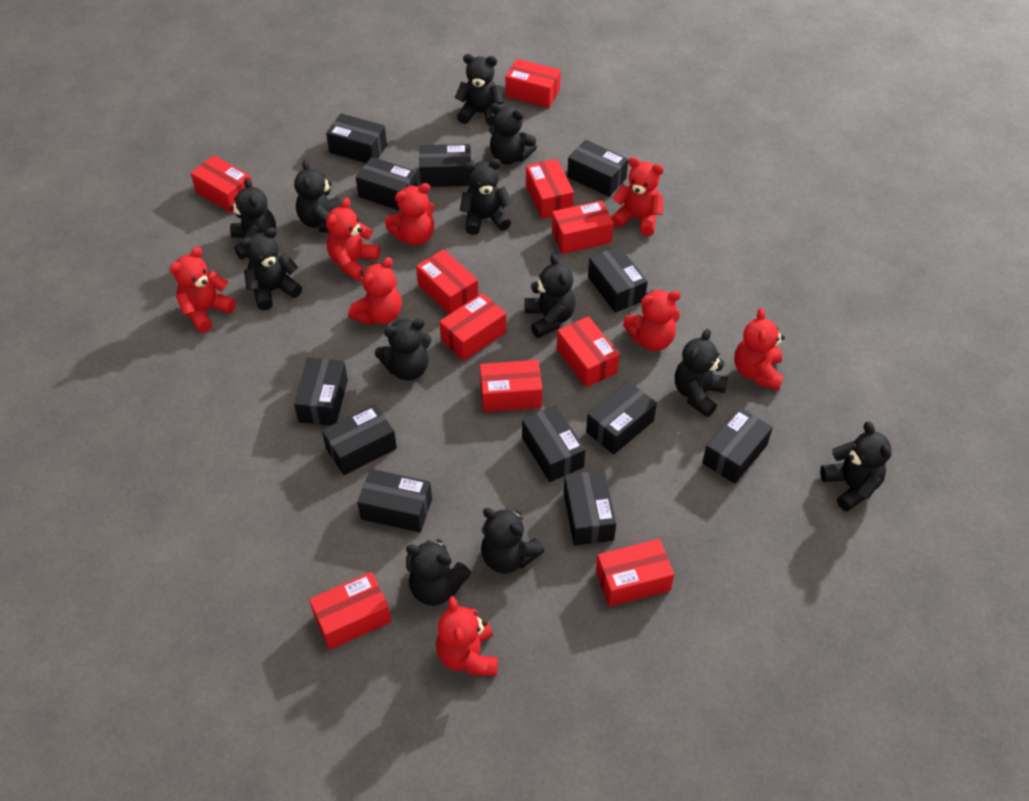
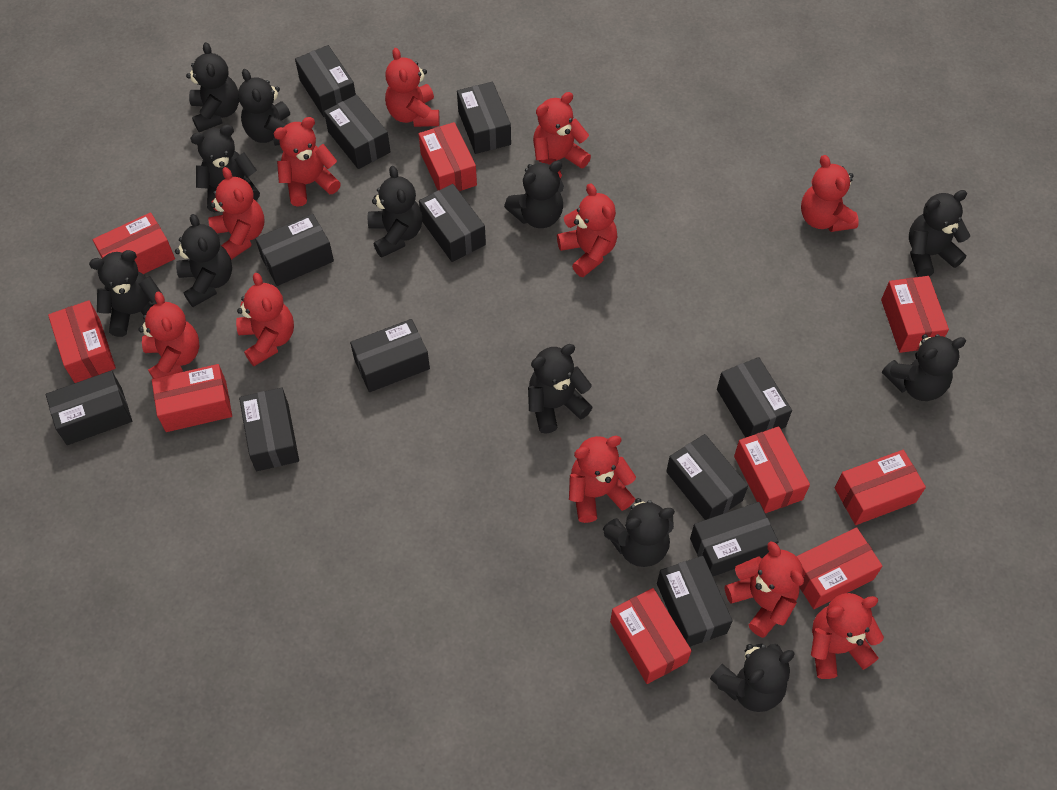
red box: 10 -> 9
red teddy bear: 8 -> 11

